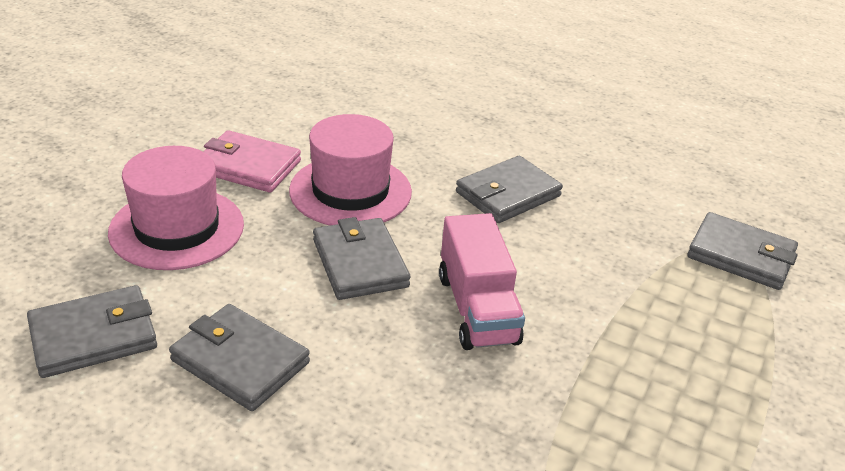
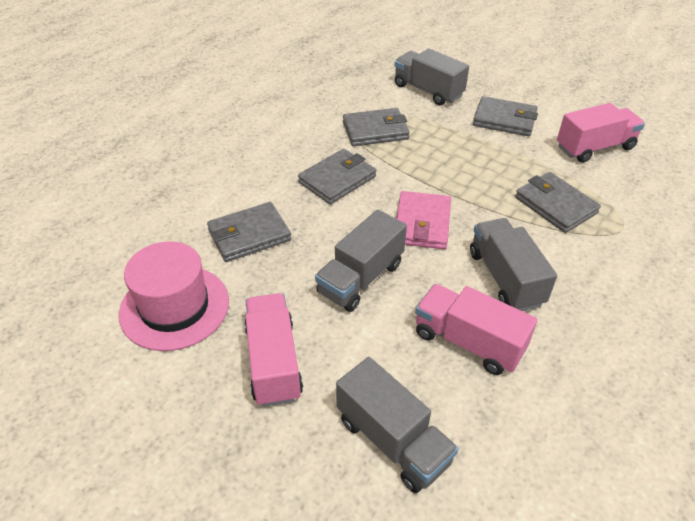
grey truck: 0 -> 4
pink hat: 2 -> 1
pink truck: 1 -> 3

